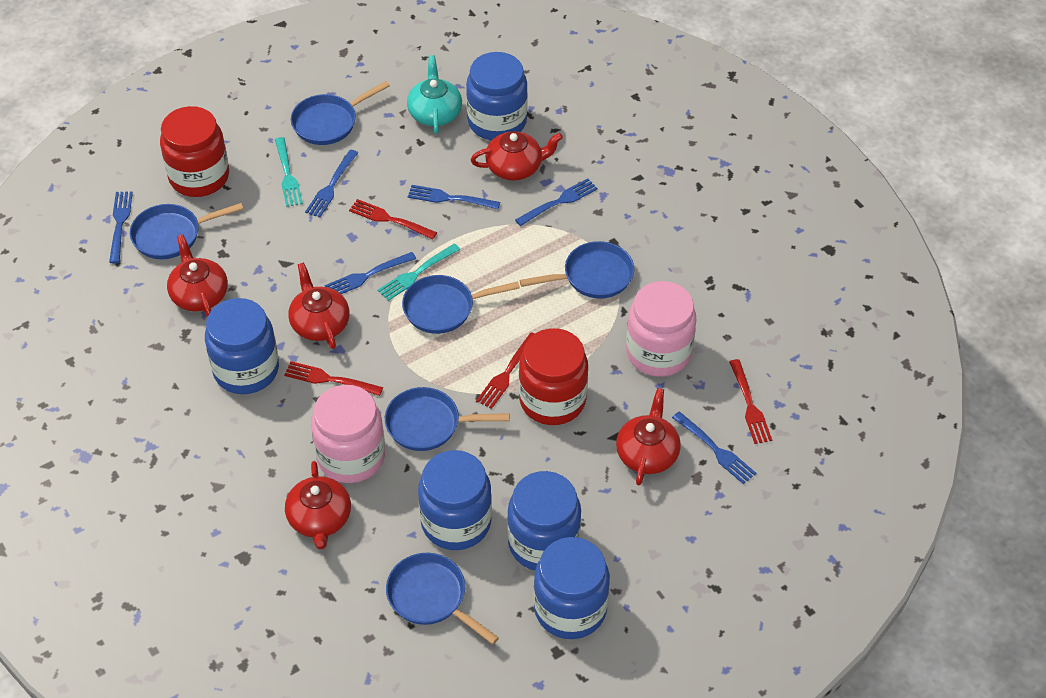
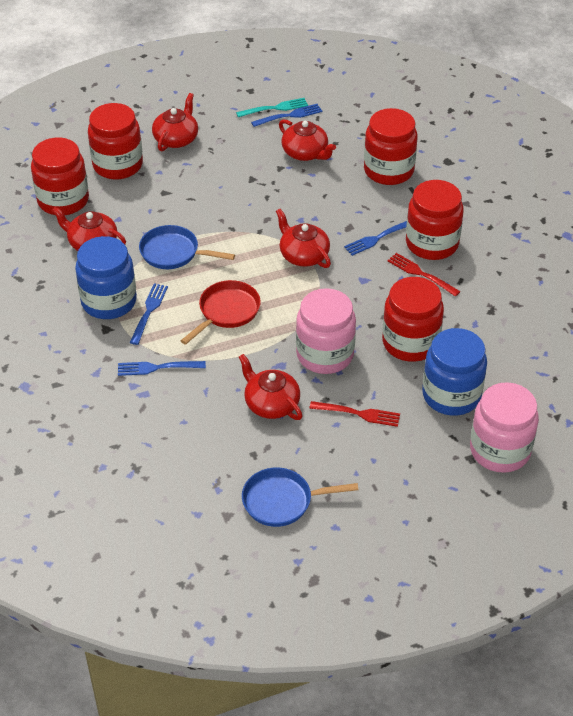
blue fork: 6 -> 4
blue jar: 5 -> 2
blue pan: 6 -> 2
red fork: 4 -> 2
red jar: 2 -> 5
red pan: 0 -> 1
turquoise fork: 2 -> 1
turquoise teapot: 1 -> 0

